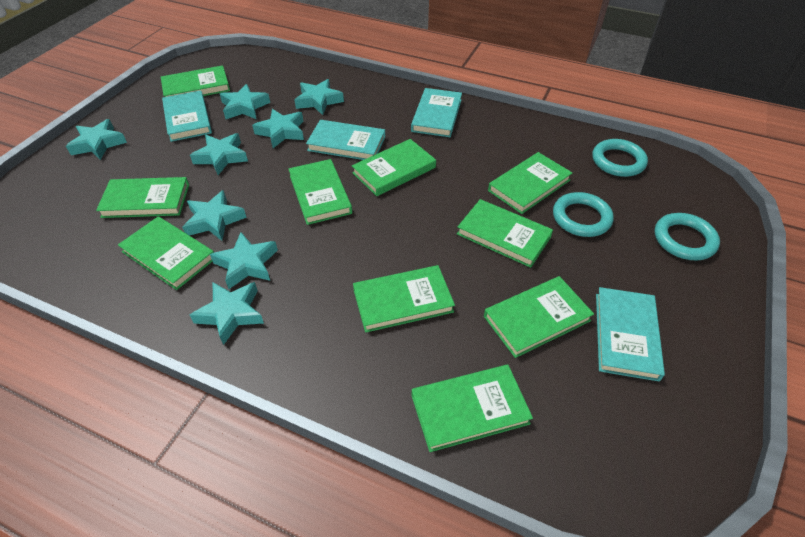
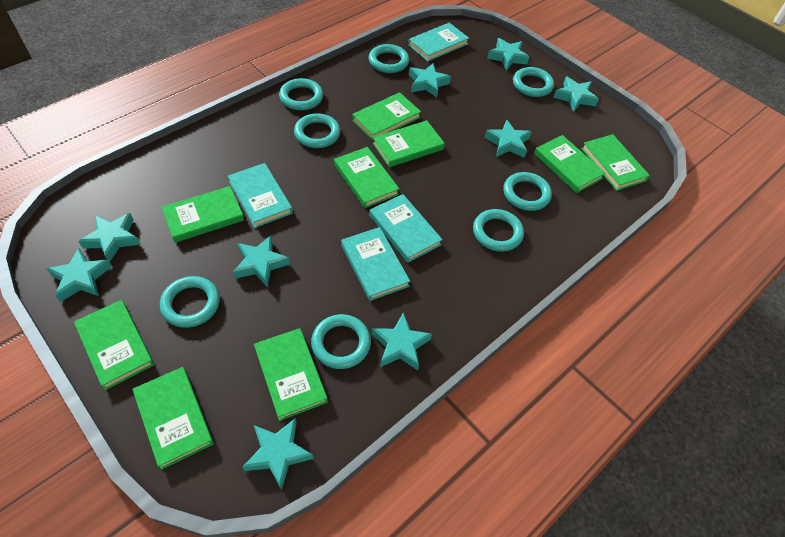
green book: 10 -> 9
turquoise ring: 3 -> 8
turquoise star: 8 -> 9

